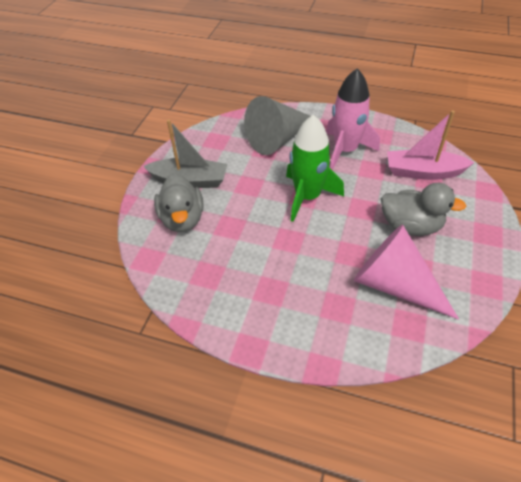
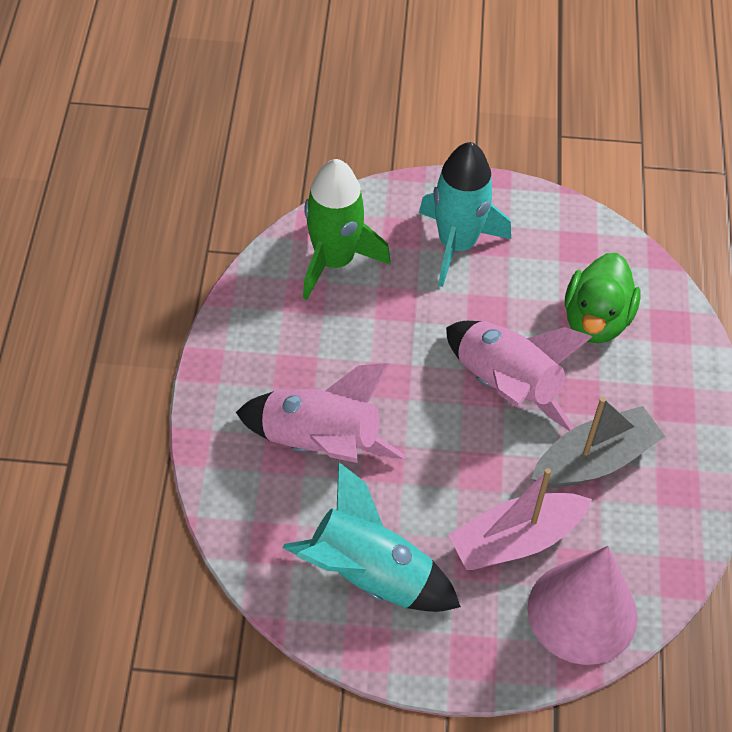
green duck: 0 -> 1
grey cone: 1 -> 0
grey duck: 2 -> 0
pink rocket: 1 -> 2
turquoise rocket: 0 -> 2

